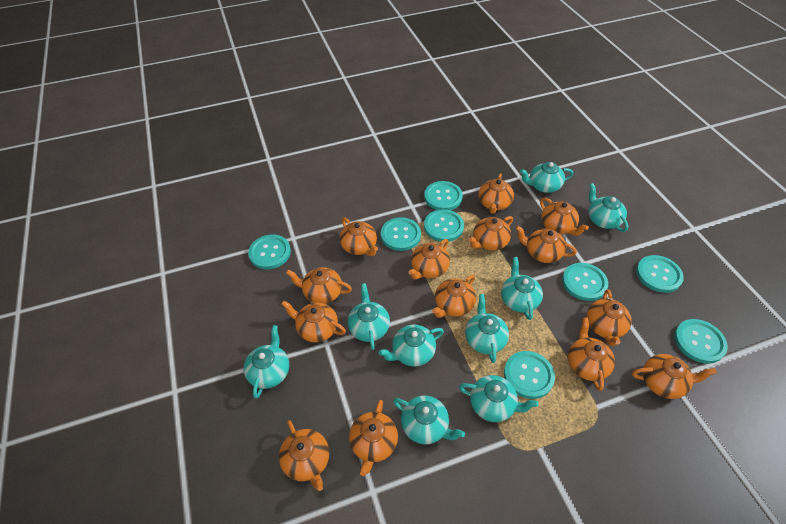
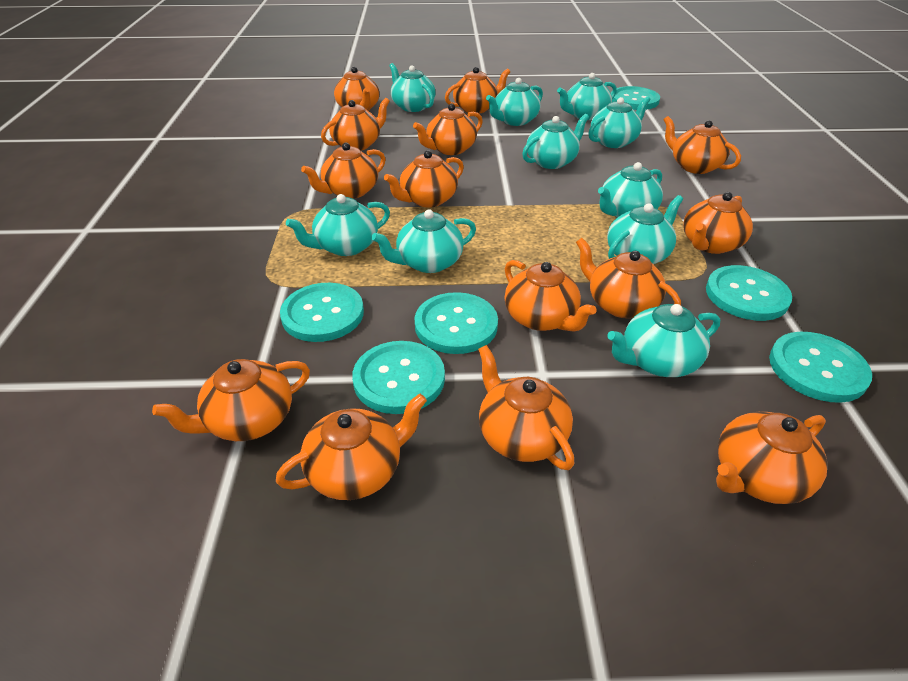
turquoise button: 8 -> 6
turquoise teapot: 9 -> 10

